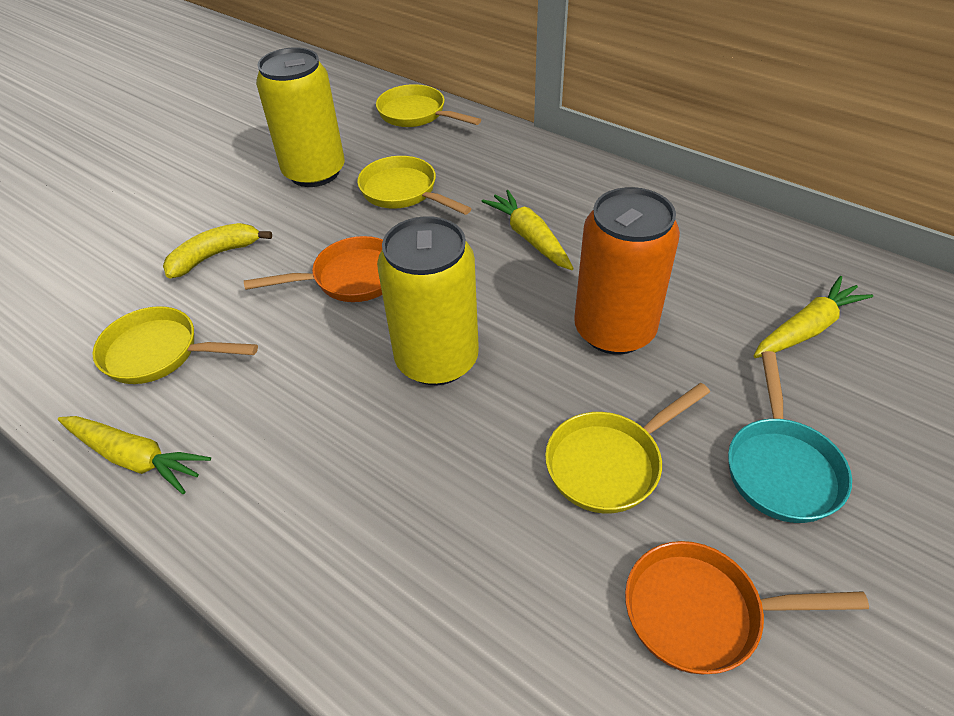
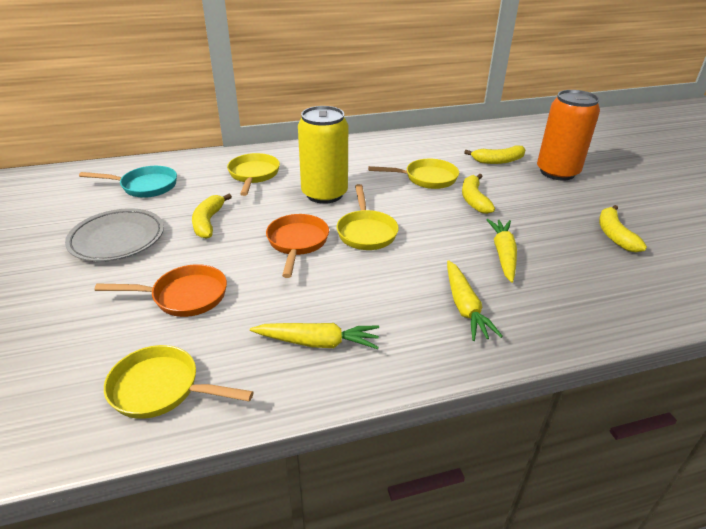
grey plate: 0 -> 1
yellow banana: 1 -> 4
yellow can: 2 -> 1

